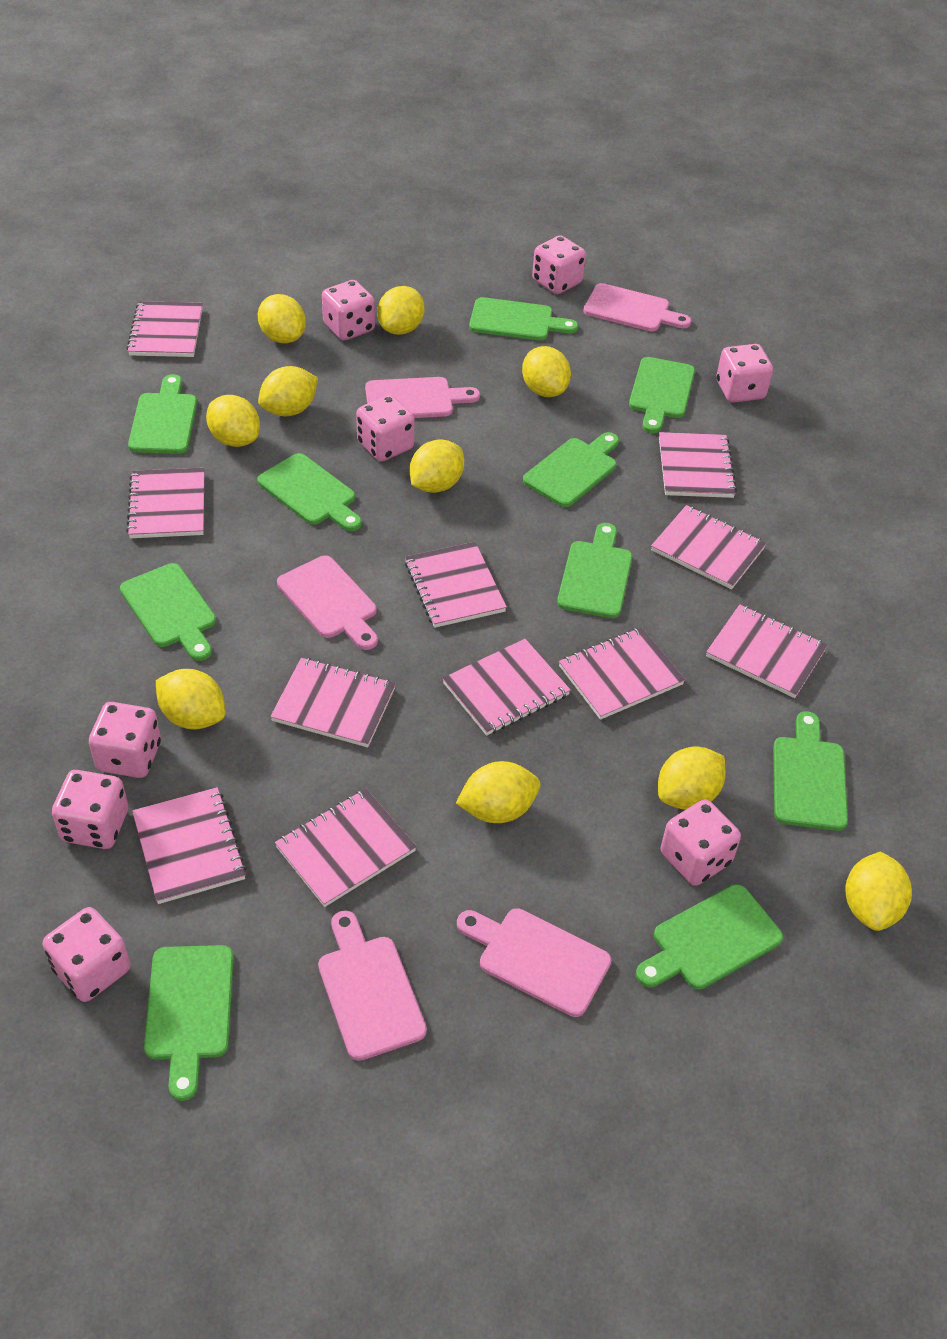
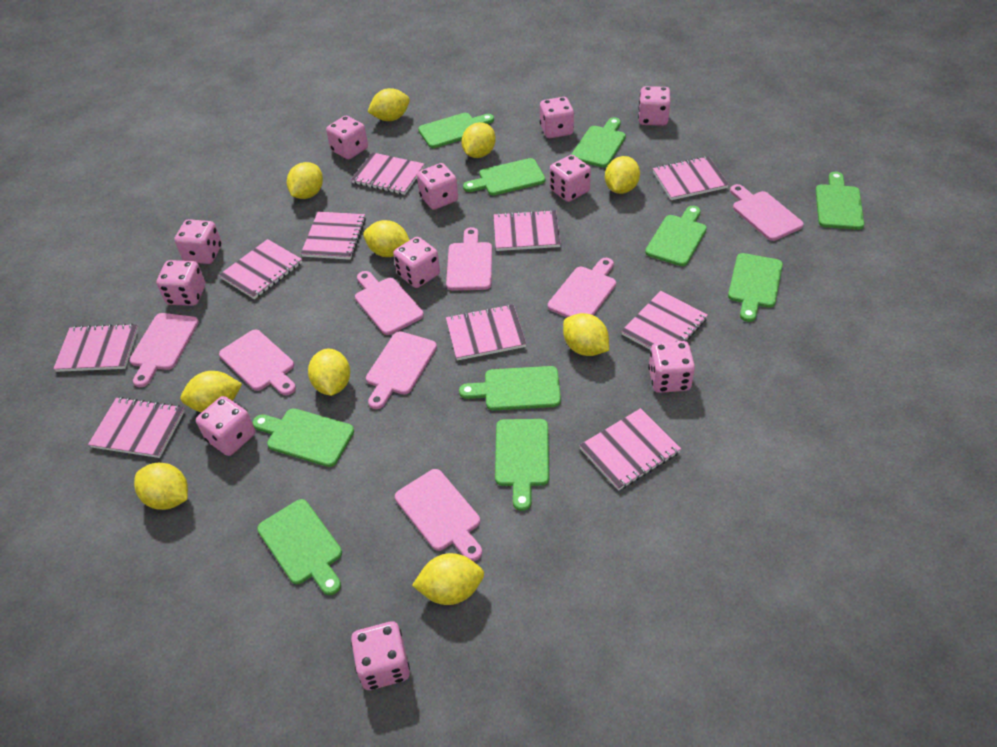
pink cutting board: 5 -> 8
pink dice: 8 -> 11
pink notebook: 11 -> 10

